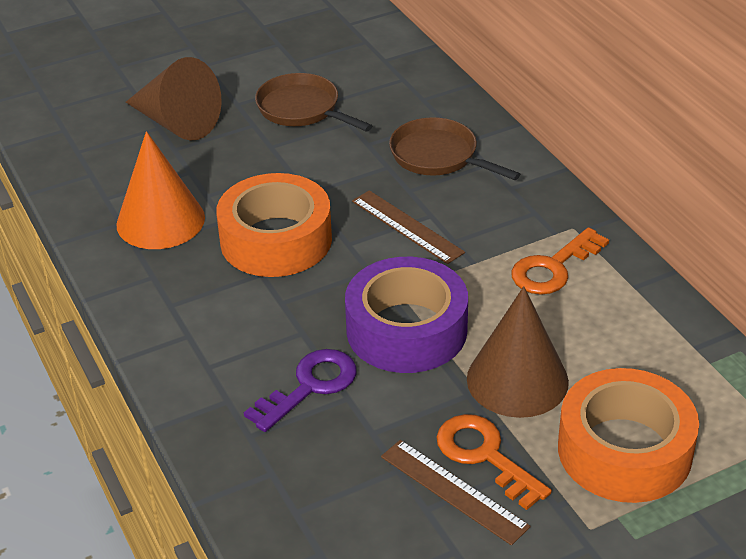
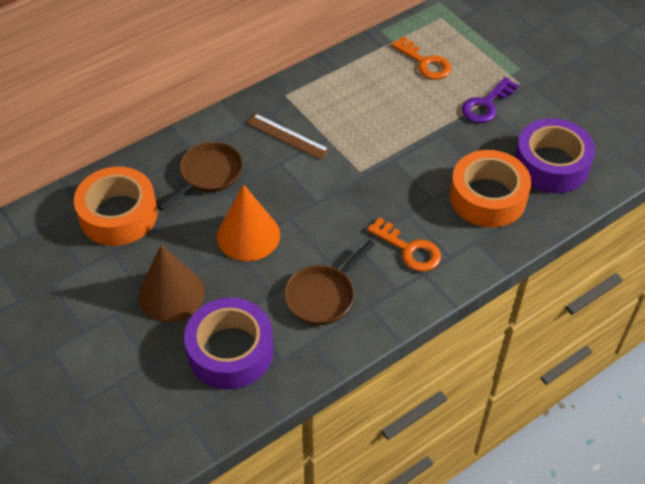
brown cone: 2 -> 1
brown ruler: 2 -> 1
purple tape: 1 -> 2

